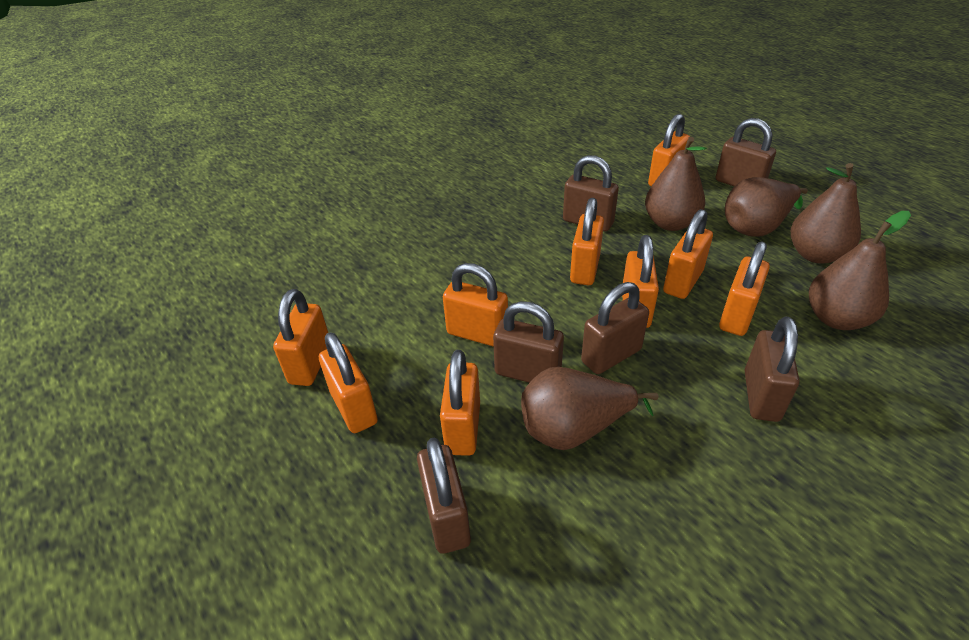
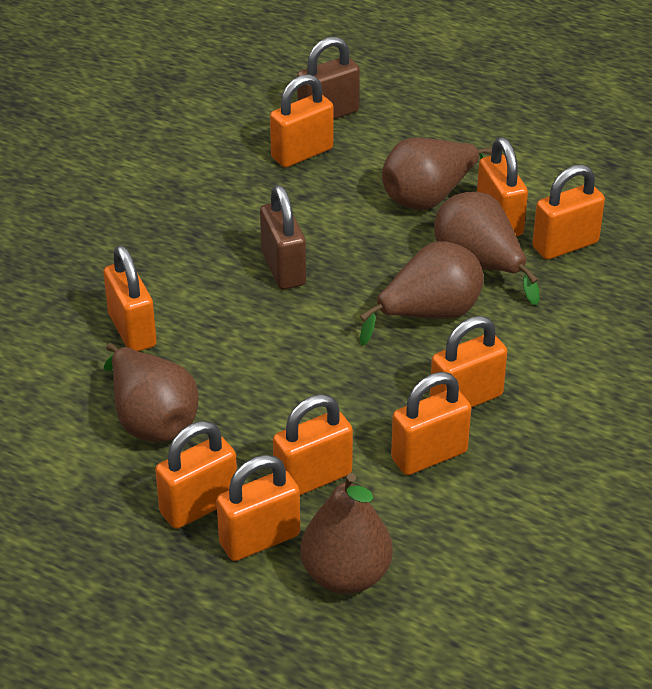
brown padlock: 6 -> 2

